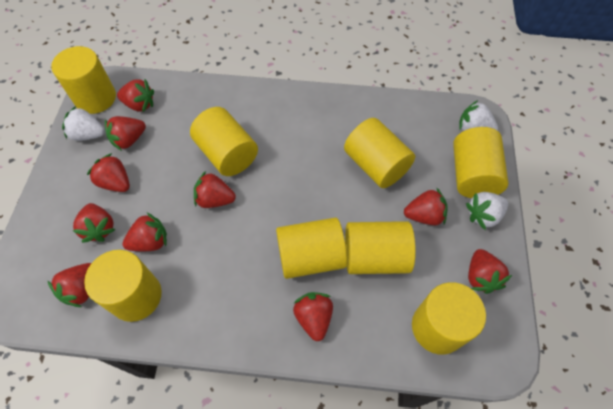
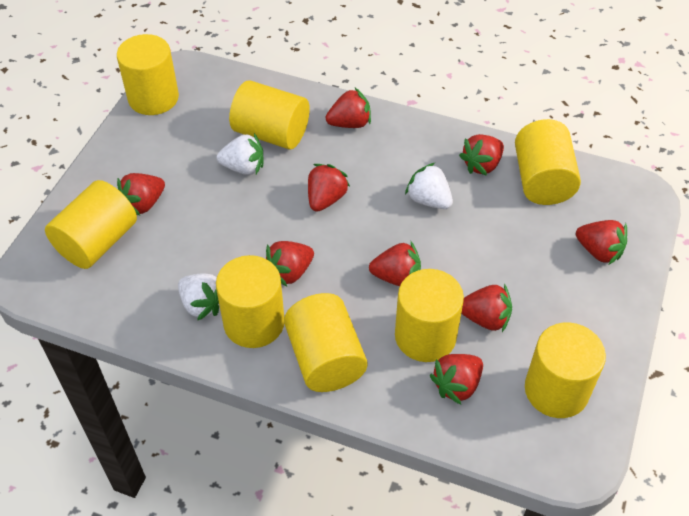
red strawberry: 10 -> 9

